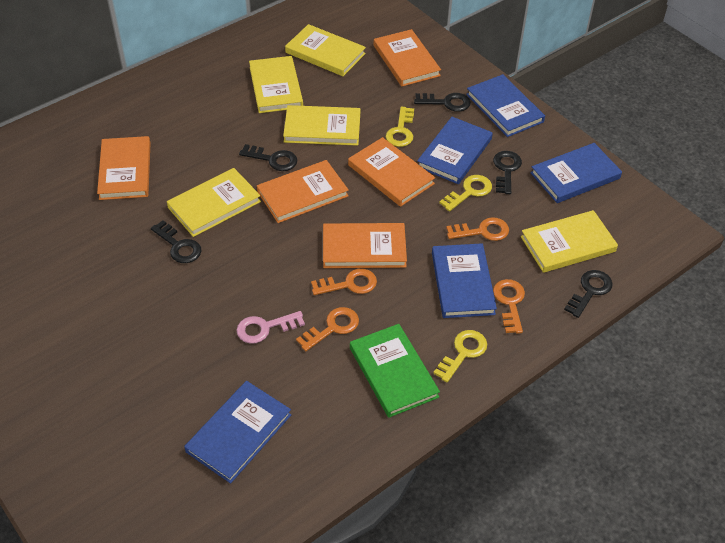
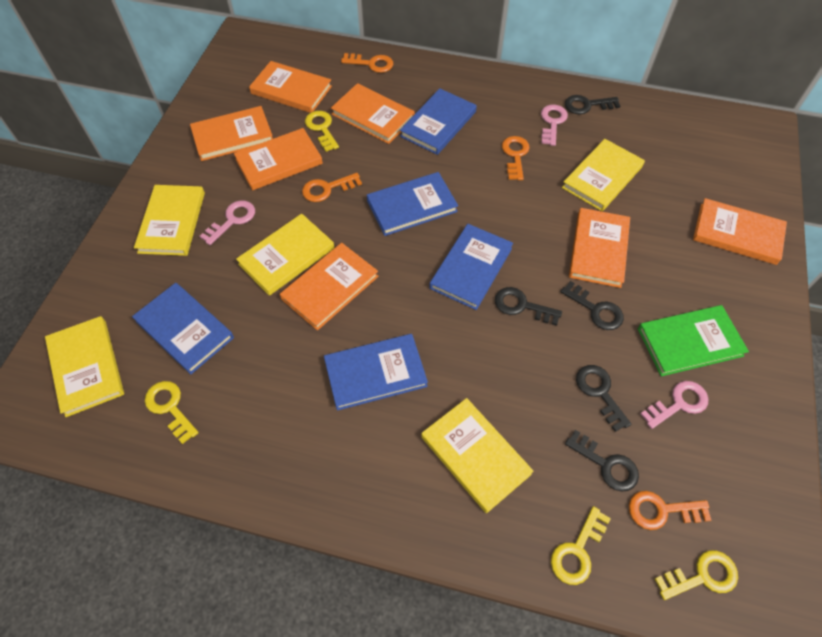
orange book: 5 -> 7
pink key: 1 -> 3
yellow key: 3 -> 4

